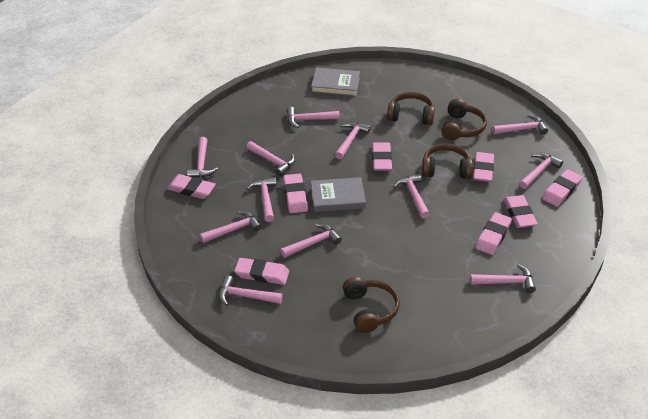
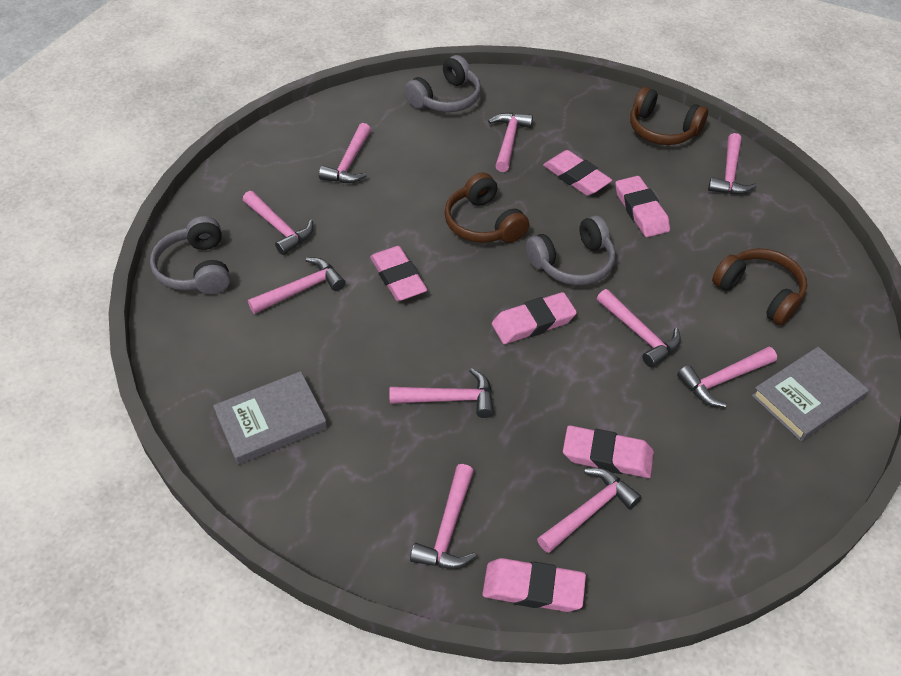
brown headphones: 4 -> 3
grey headphones: 0 -> 3
pink eraser: 8 -> 6
pink hammer: 12 -> 10

